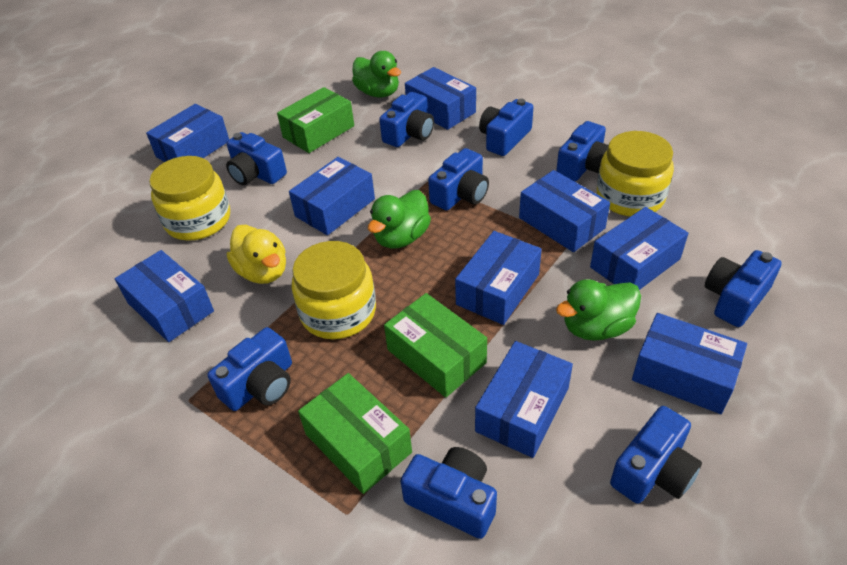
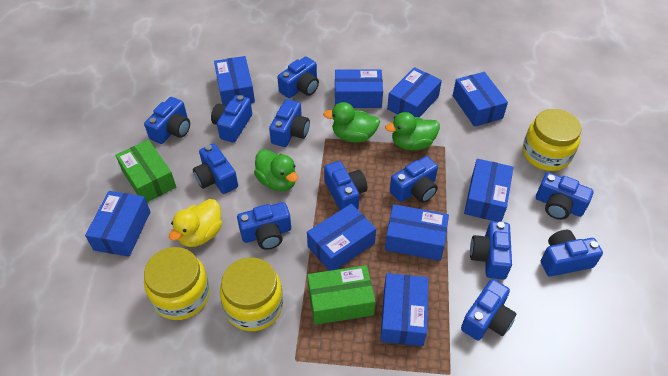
blue camera: 9 -> 12
green box: 3 -> 2

